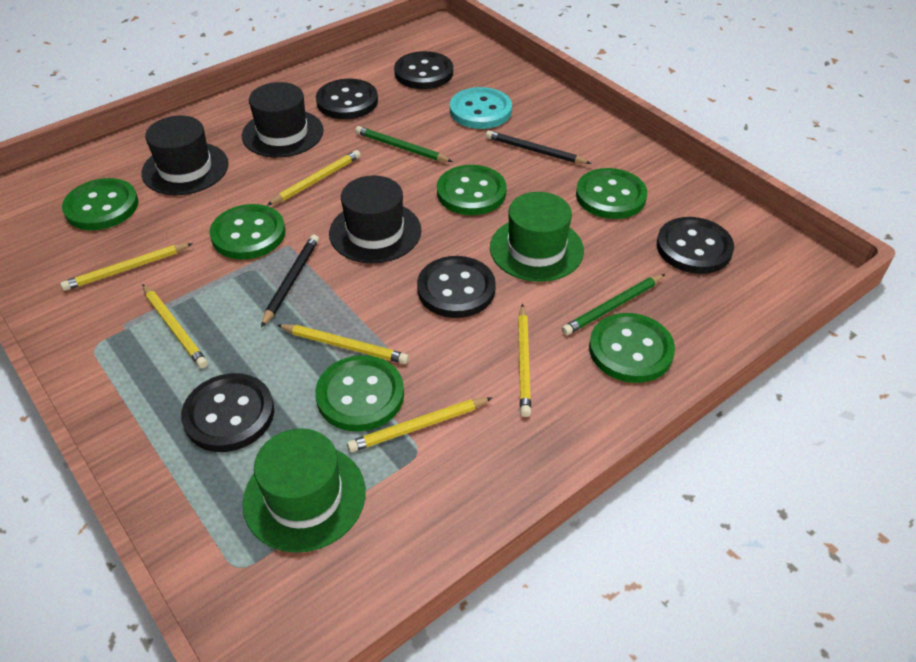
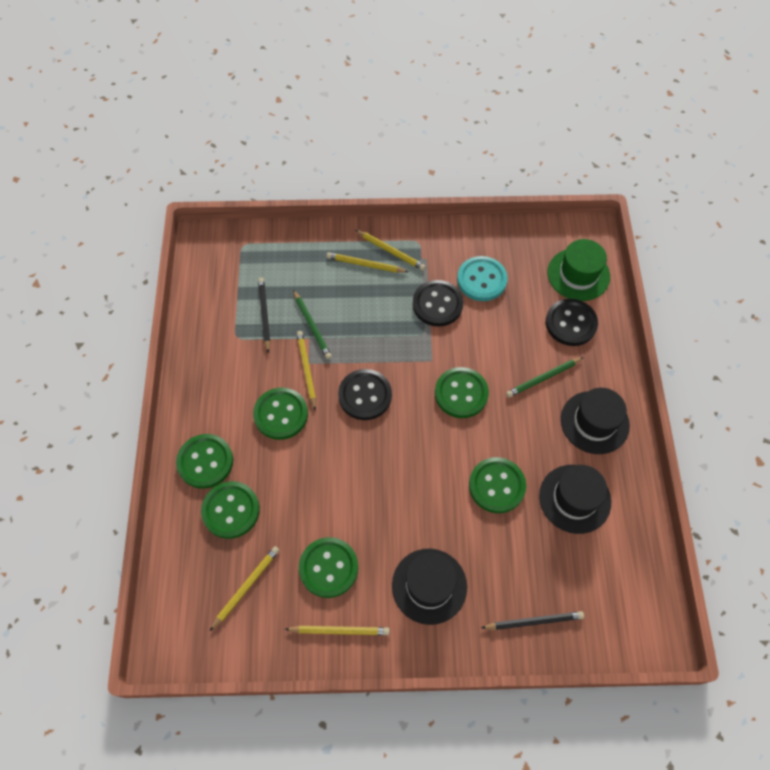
black button: 5 -> 3
green hat: 2 -> 1
yellow pencil: 6 -> 5

